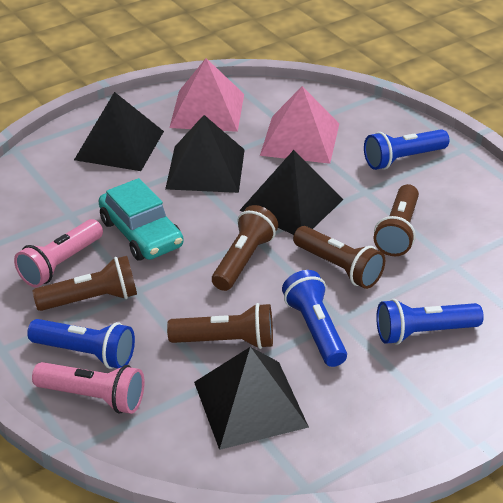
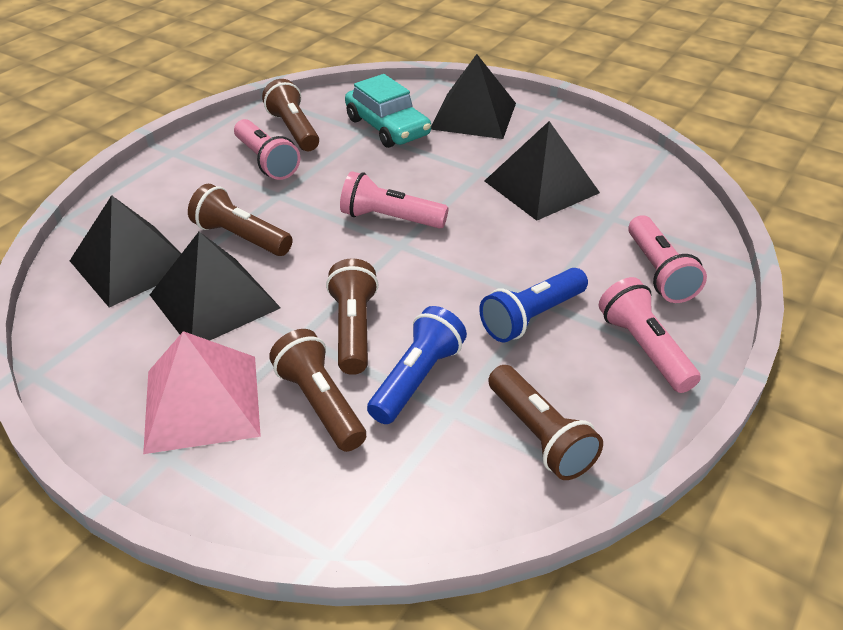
blue flashlight: 4 -> 2
pink flashlight: 2 -> 4
pink pyramid: 2 -> 1

